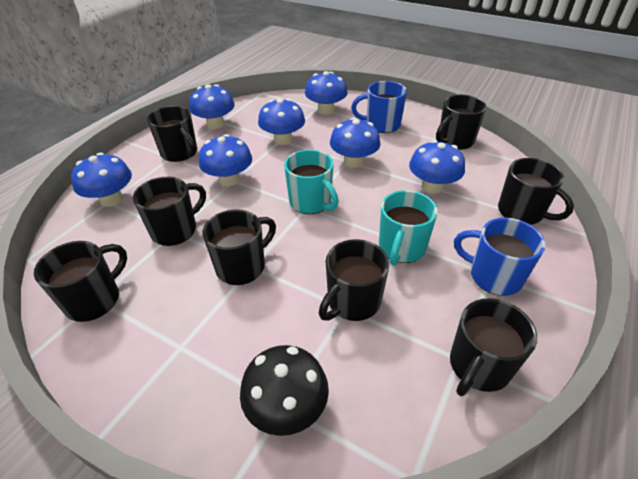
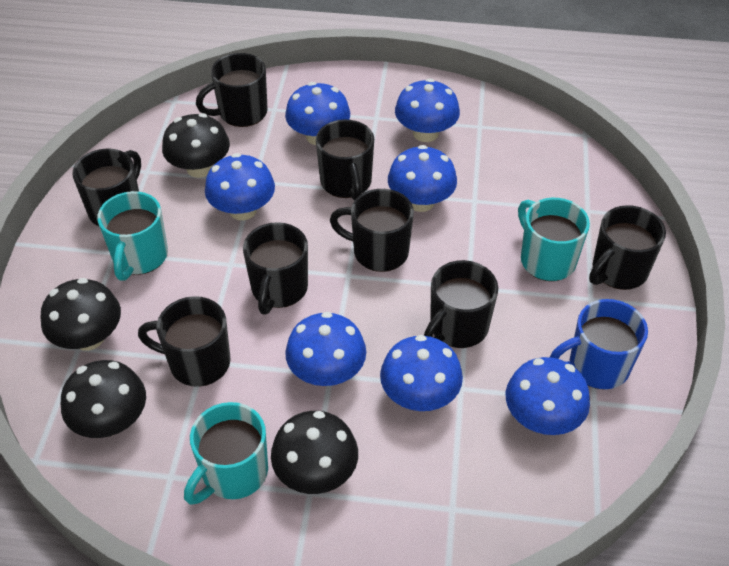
black mushroom: 1 -> 4
blue mug: 2 -> 1
turquoise mug: 2 -> 3

